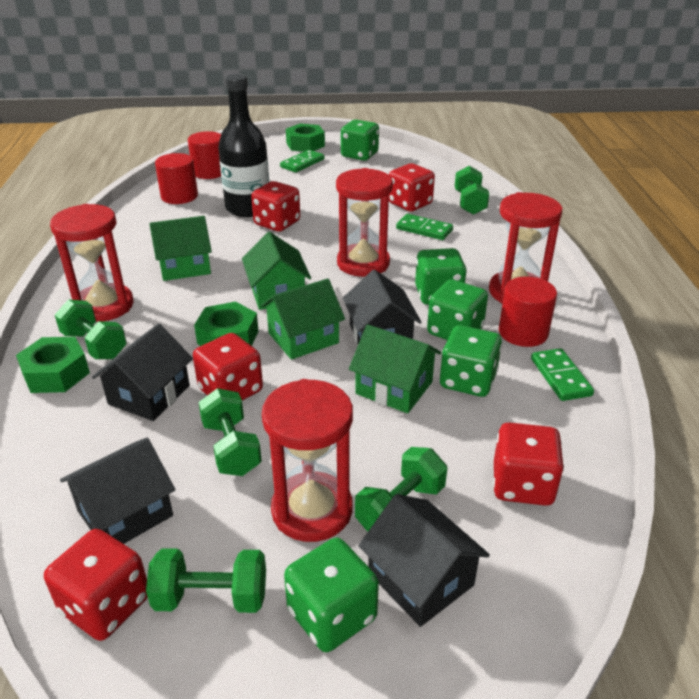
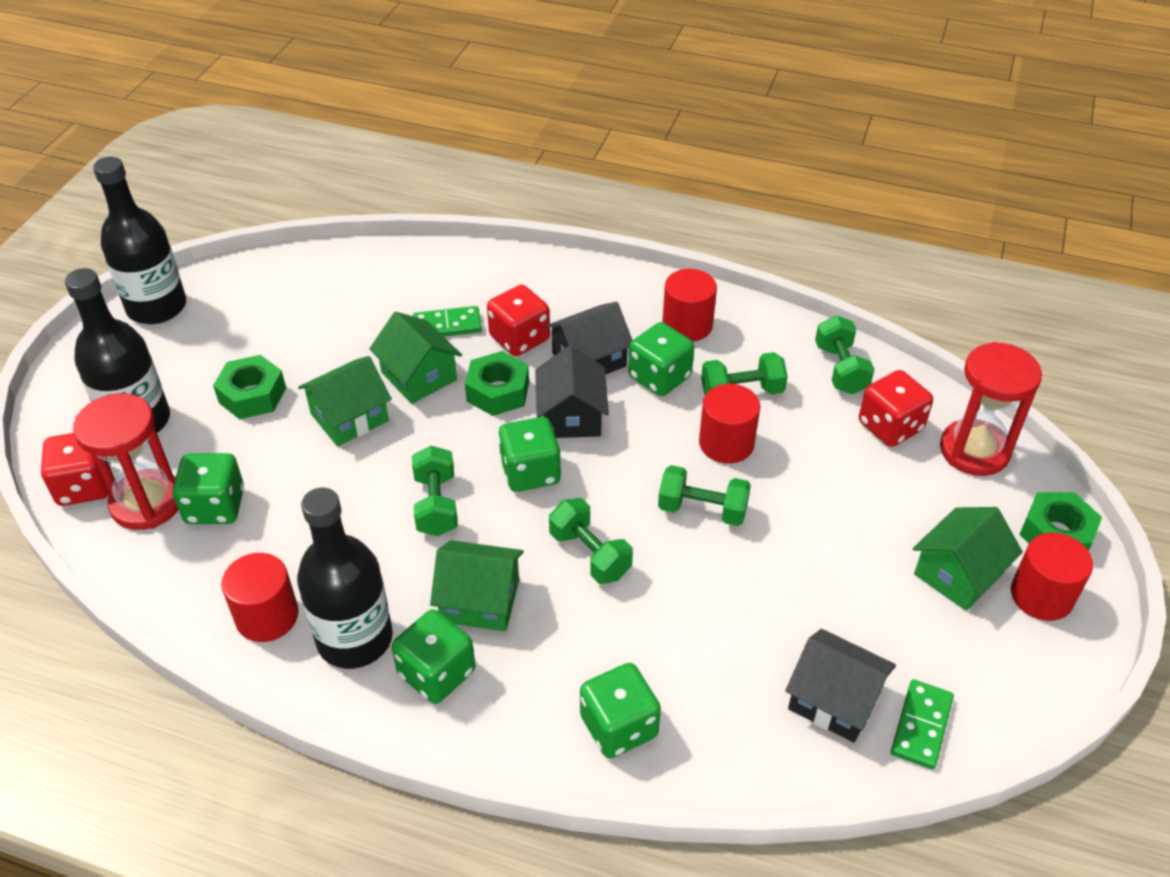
black bottle: 1 -> 3
black house: 4 -> 3
green domino: 3 -> 2
red cylinder: 3 -> 4
red dice: 5 -> 3
red hourglass: 4 -> 2

